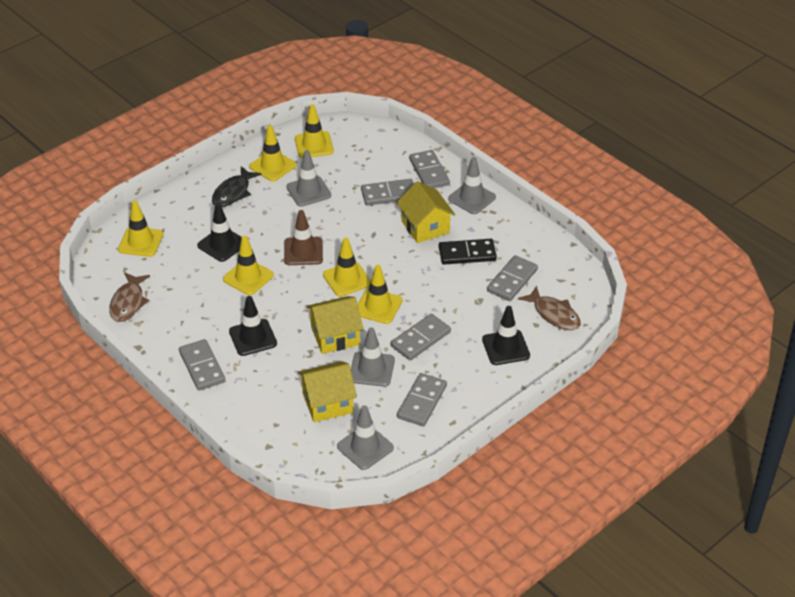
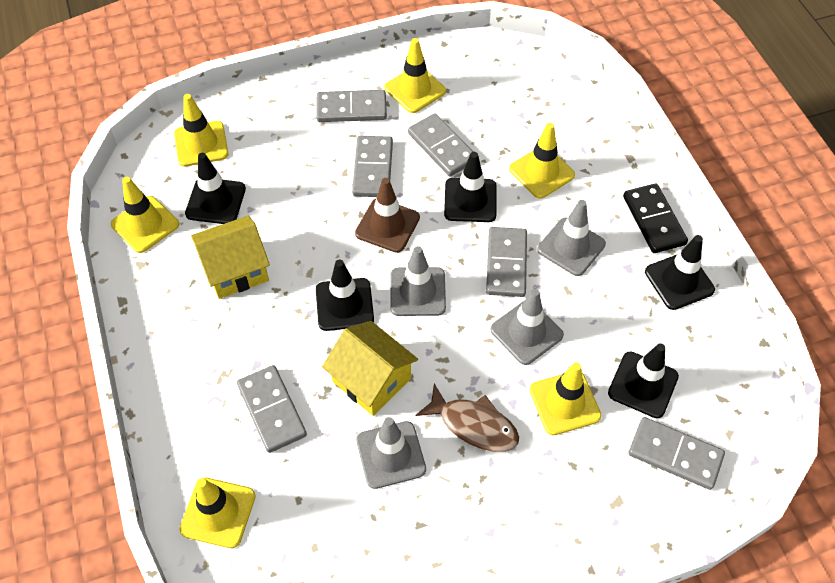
black fish: 1 -> 0
black traffic cone: 3 -> 5
brown fish: 2 -> 1
yellow house: 3 -> 2

